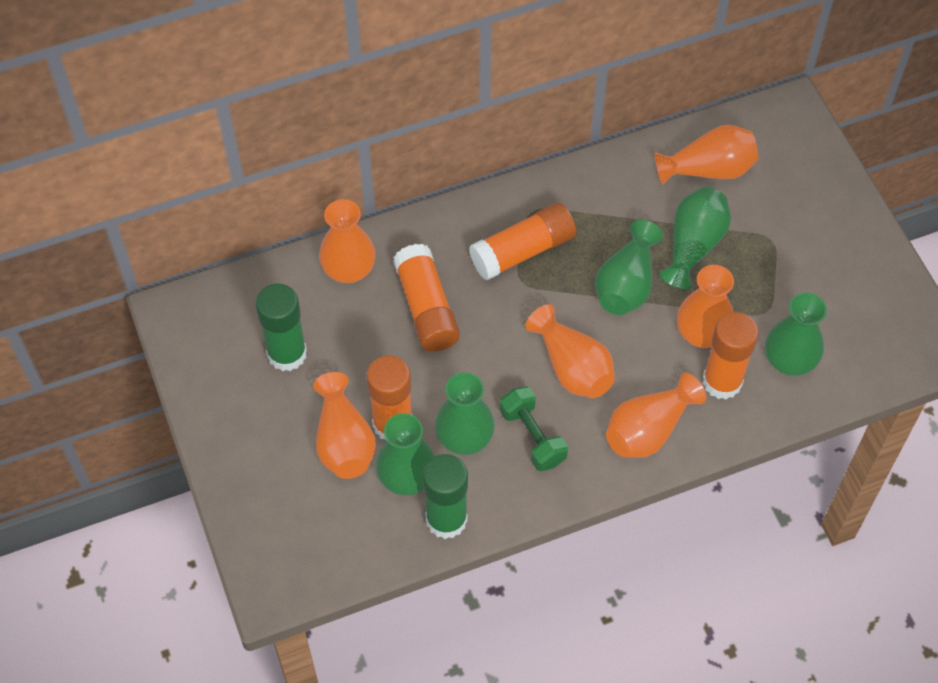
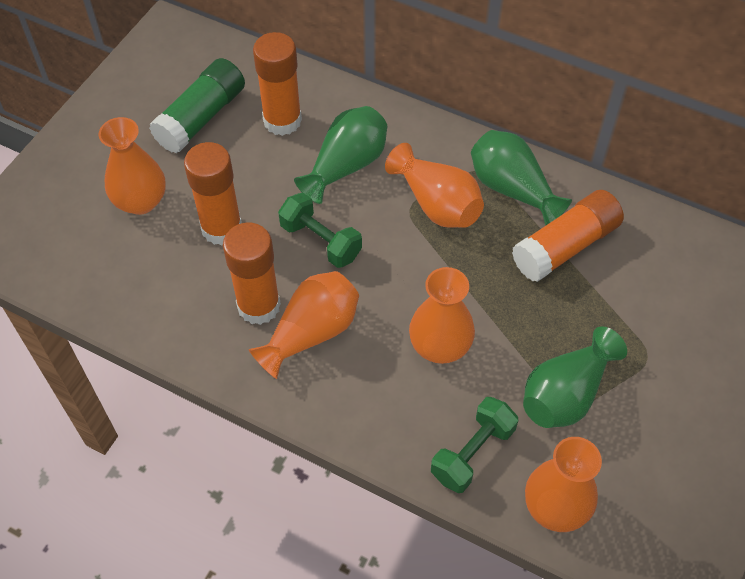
green dumbbell: 1 -> 2
green glue stick: 2 -> 1
green vase: 5 -> 3
orange vase: 6 -> 5

